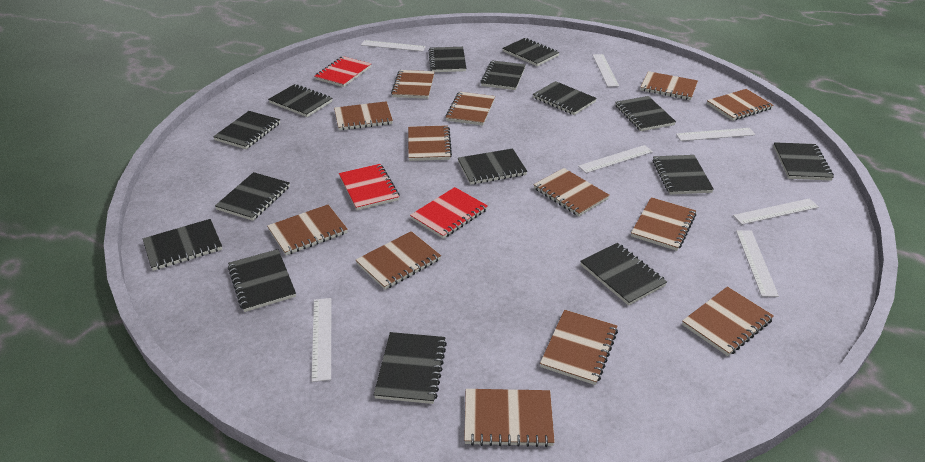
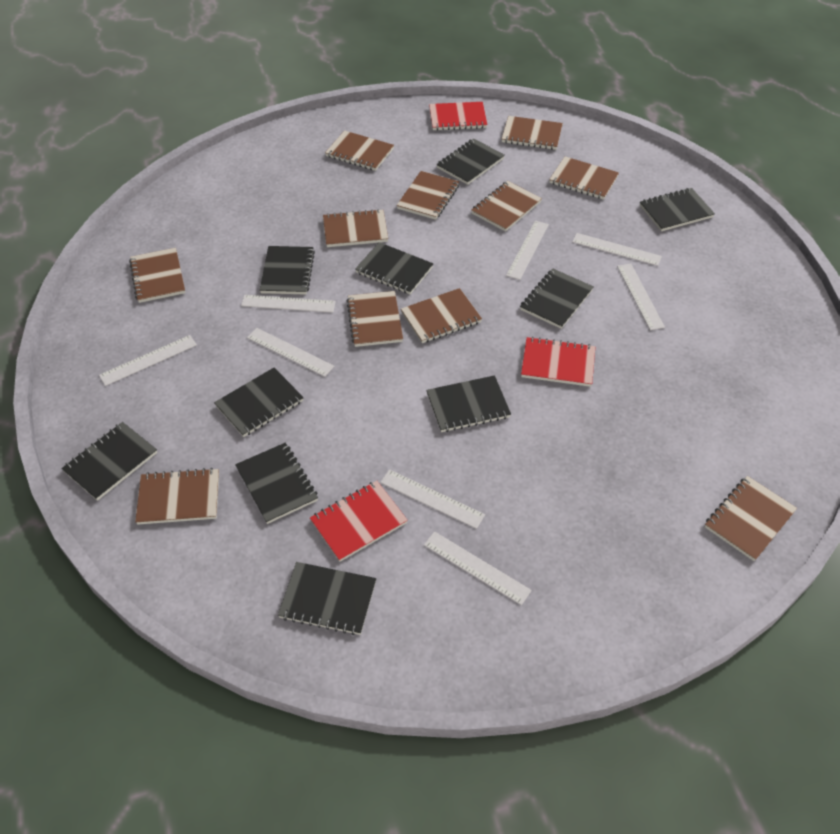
black notebook: 15 -> 10
brown notebook: 13 -> 11
white ruler: 7 -> 8

